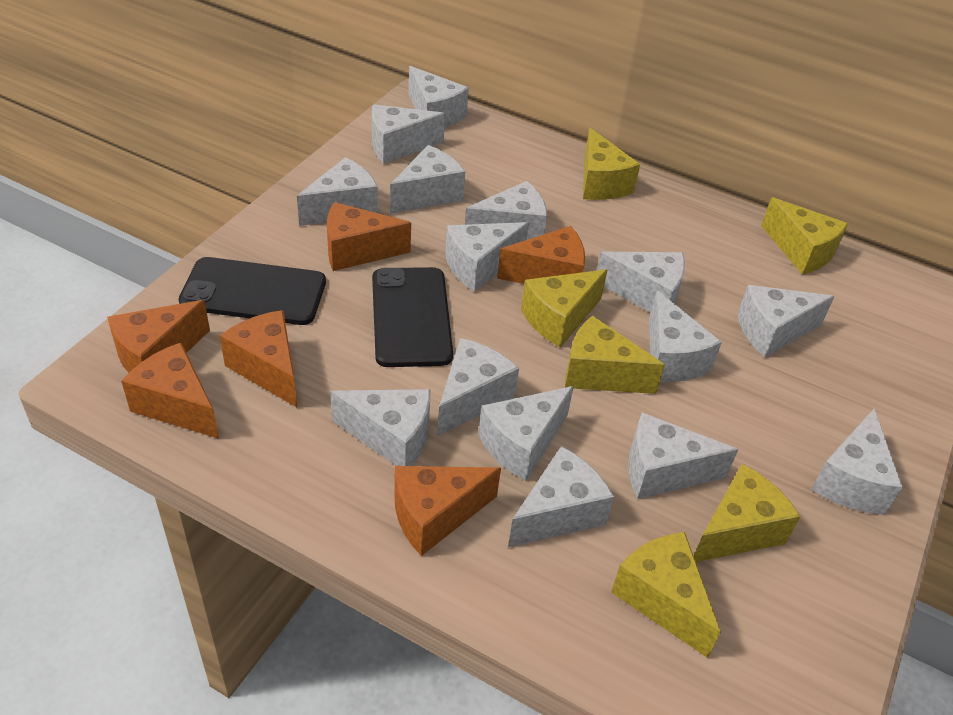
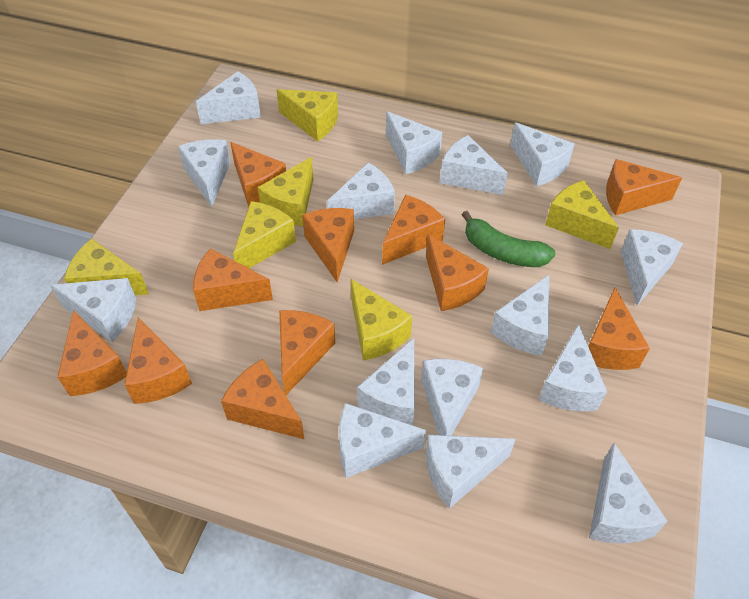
black phone: 2 -> 0
green banana: 0 -> 1
orange cheese: 6 -> 11

